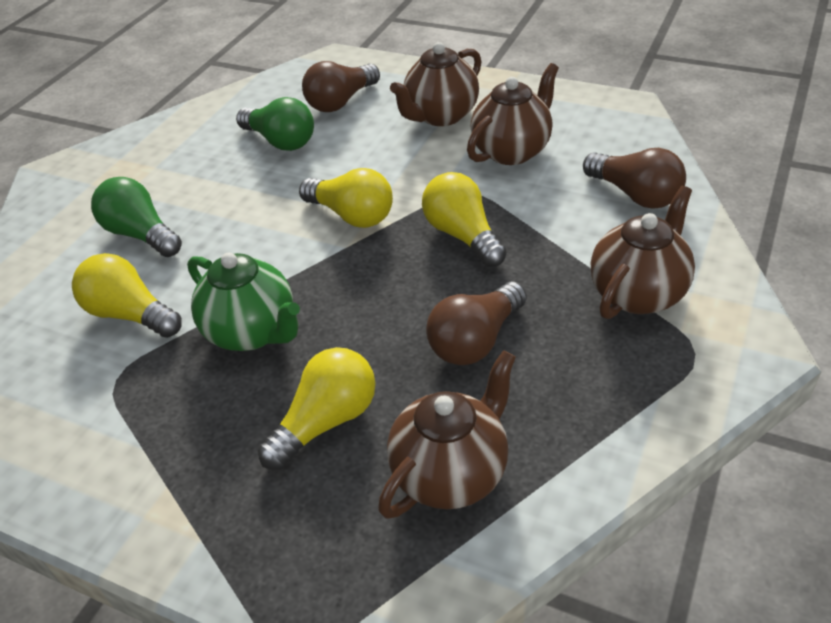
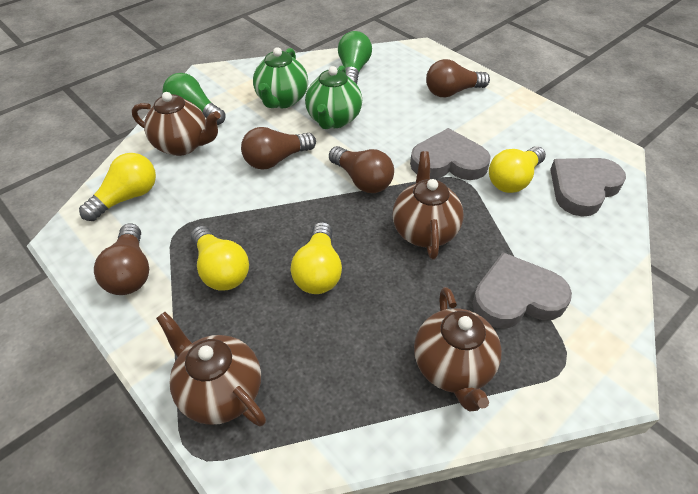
brown light bulb: 3 -> 4
green teapot: 1 -> 2
grey heart: 0 -> 3

